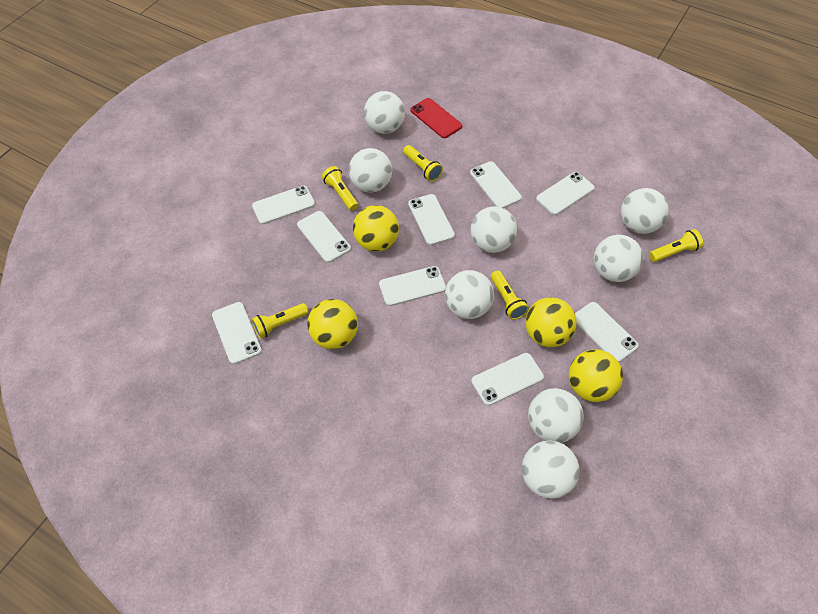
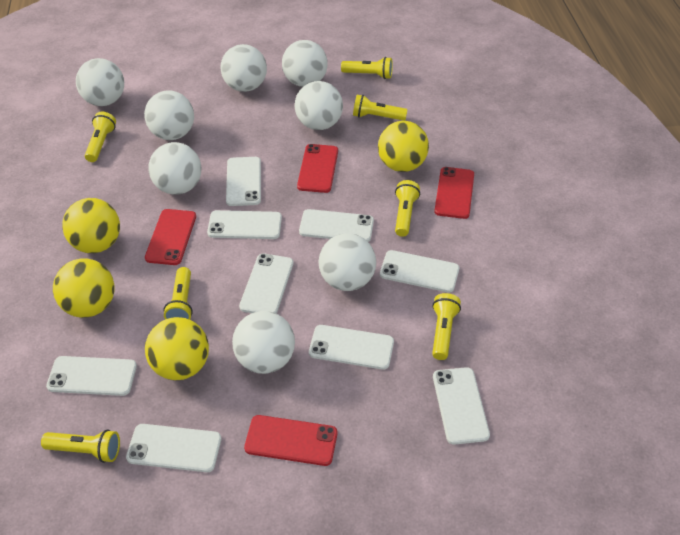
red phone: 1 -> 4
yellow flashlight: 5 -> 7

